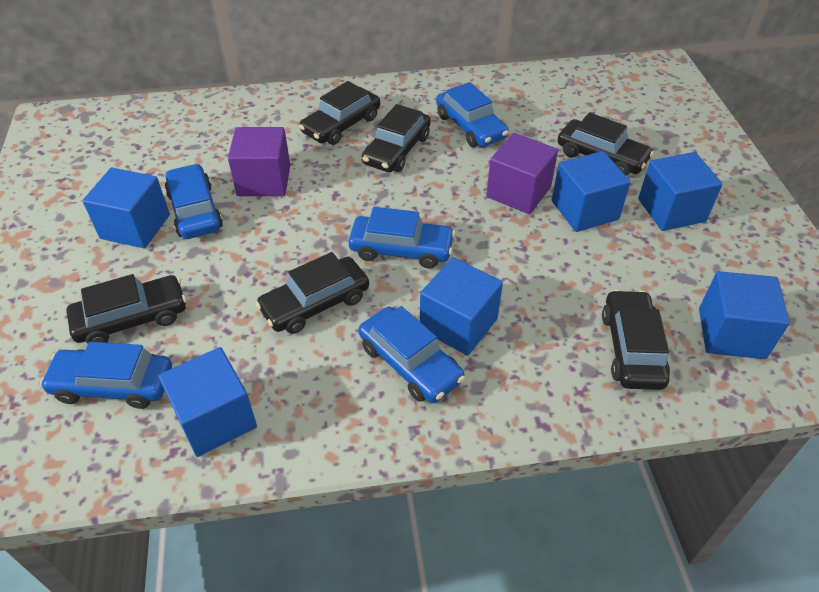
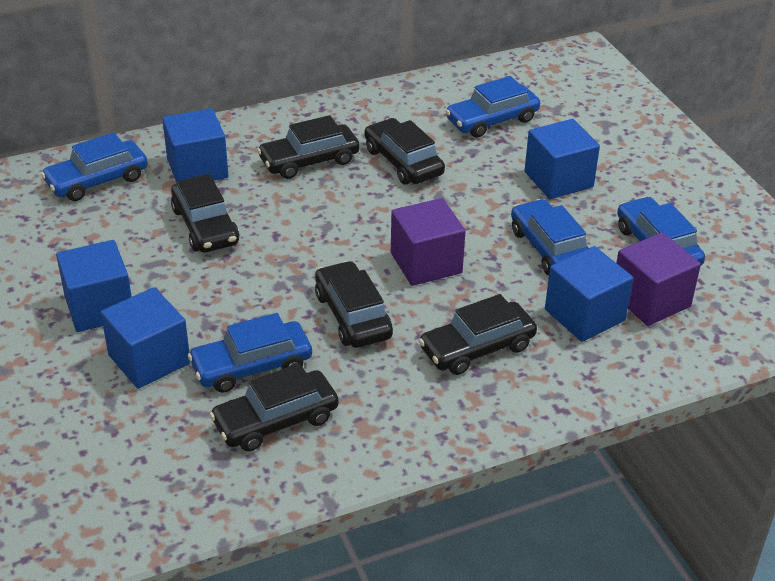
blue cube: 6 -> 5

